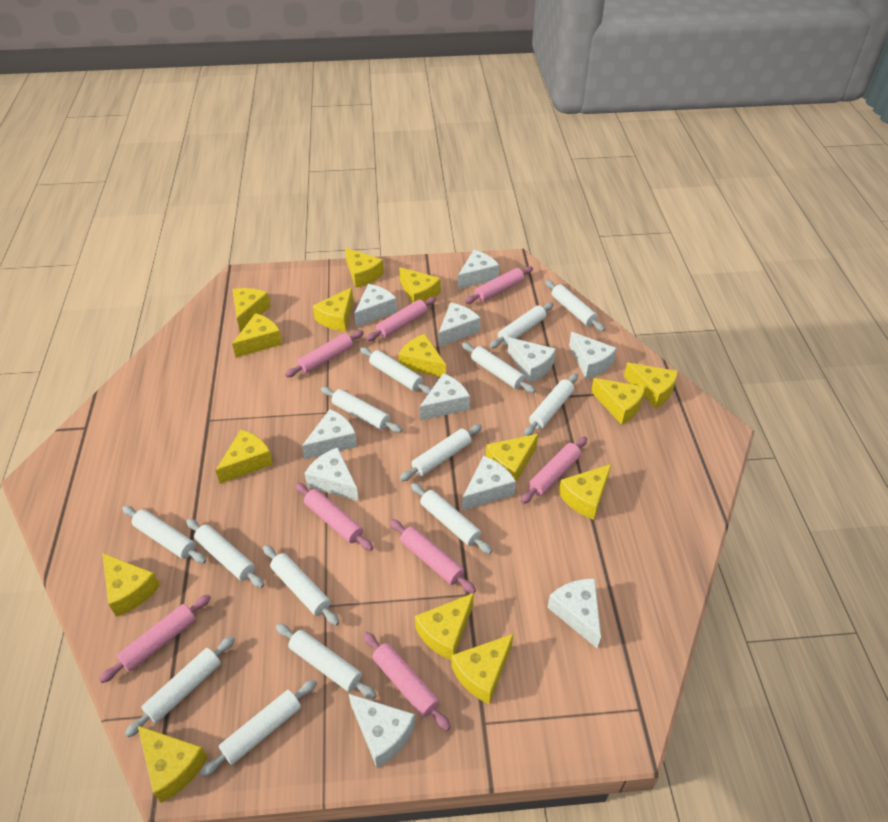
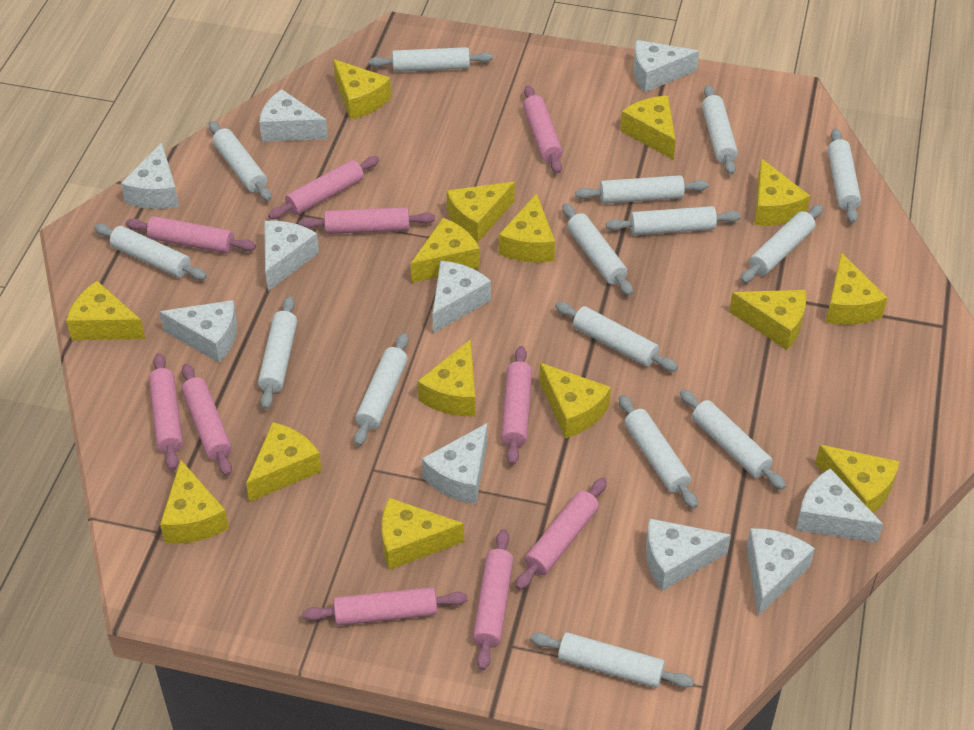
pink rolling pin: 8 -> 10
white cheese: 11 -> 10
white rolling pin: 14 -> 15

